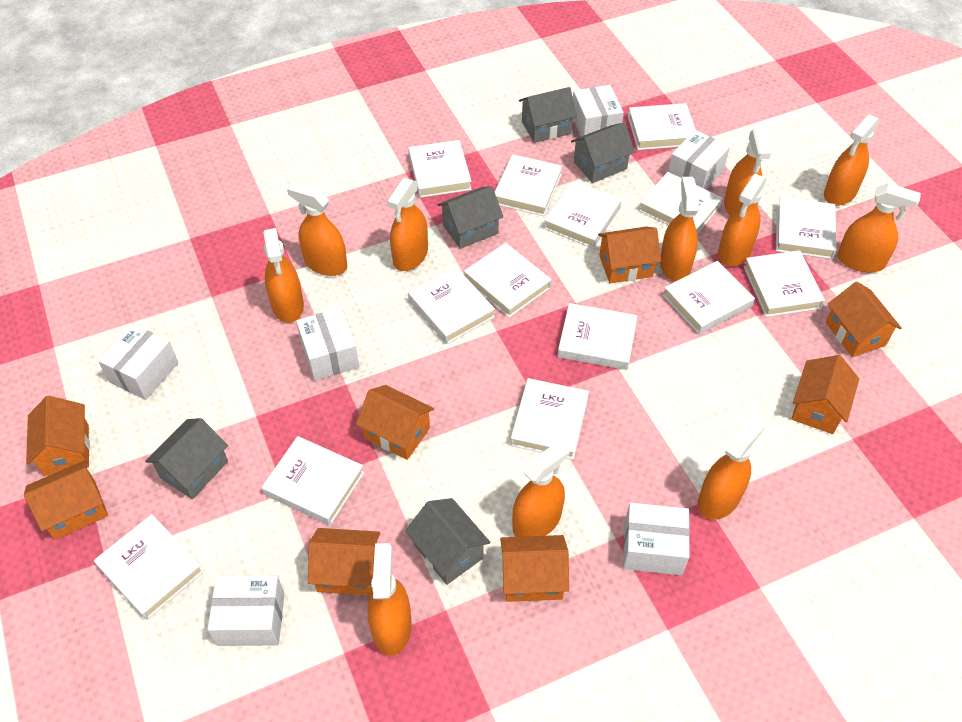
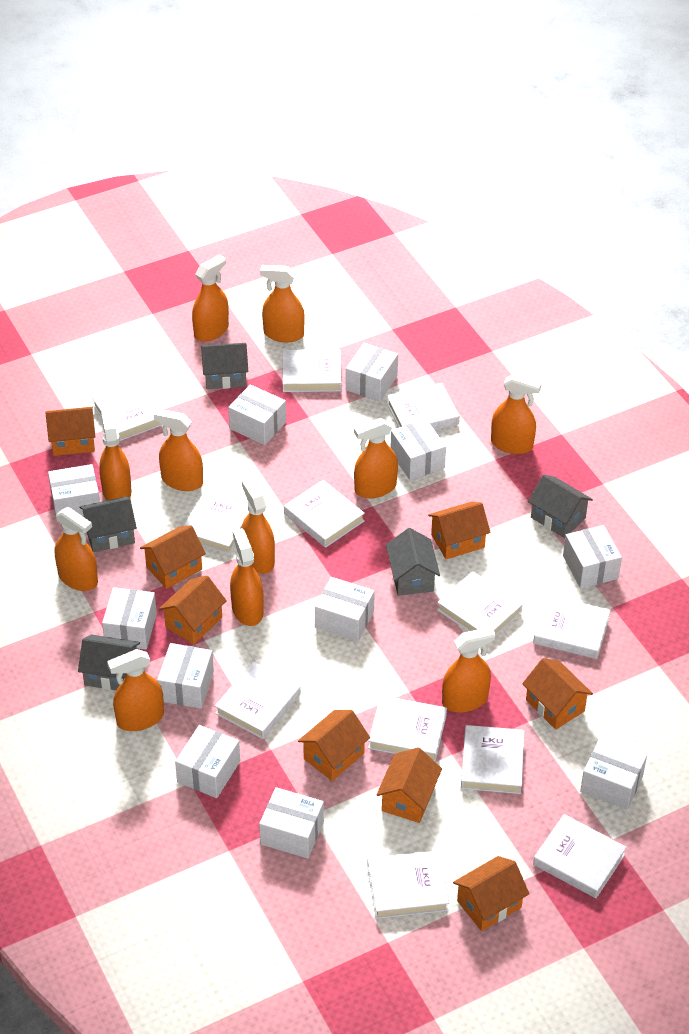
white book: 14 -> 12
white box: 6 -> 11

